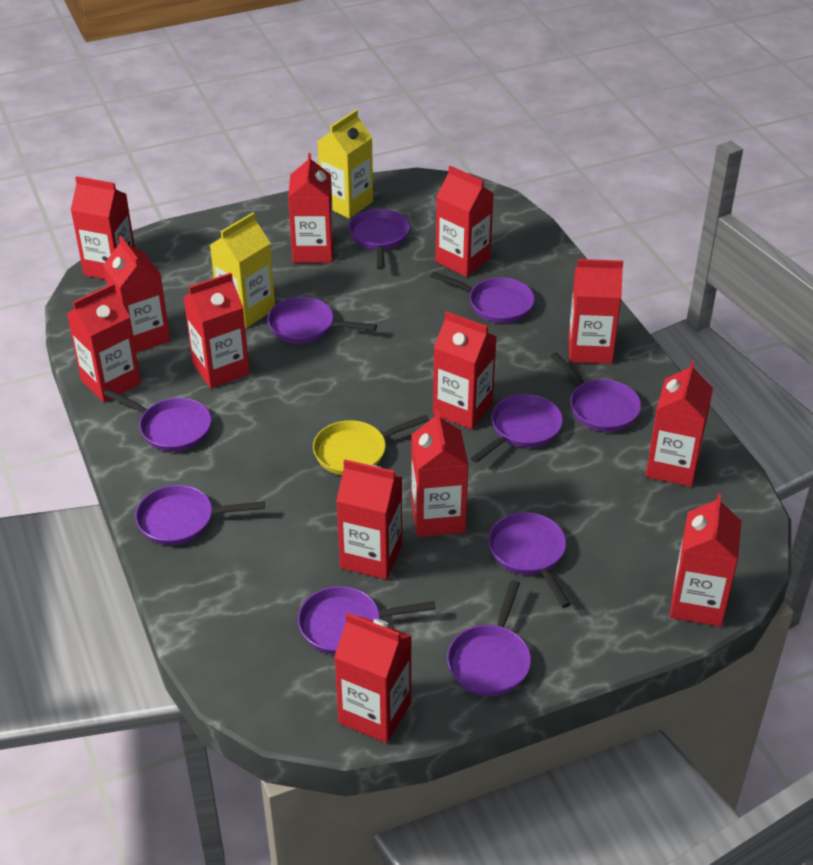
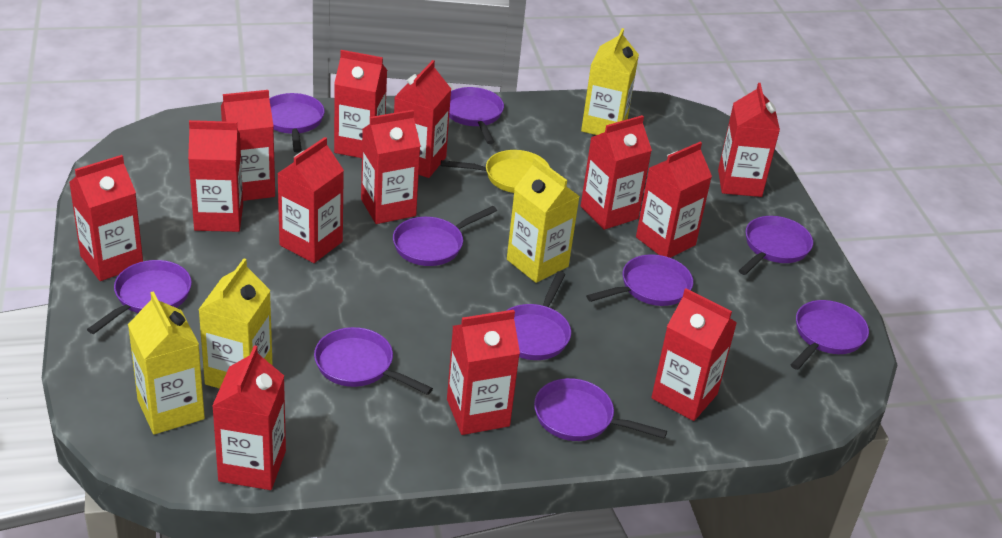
yellow carton: 2 -> 4

